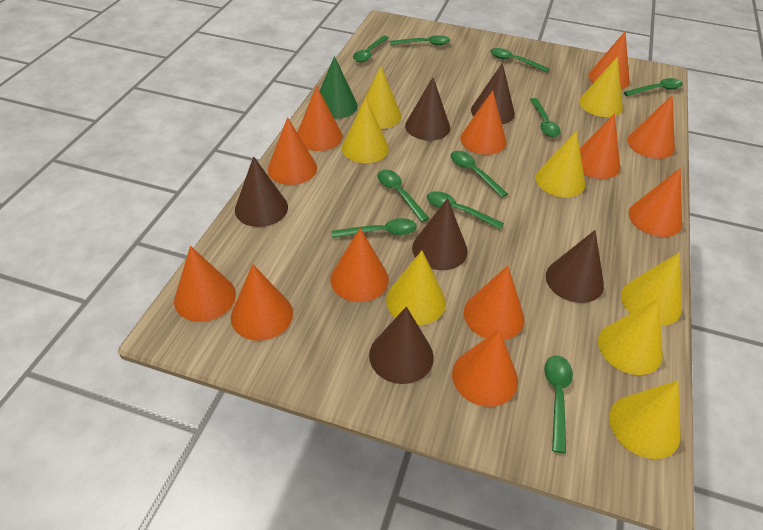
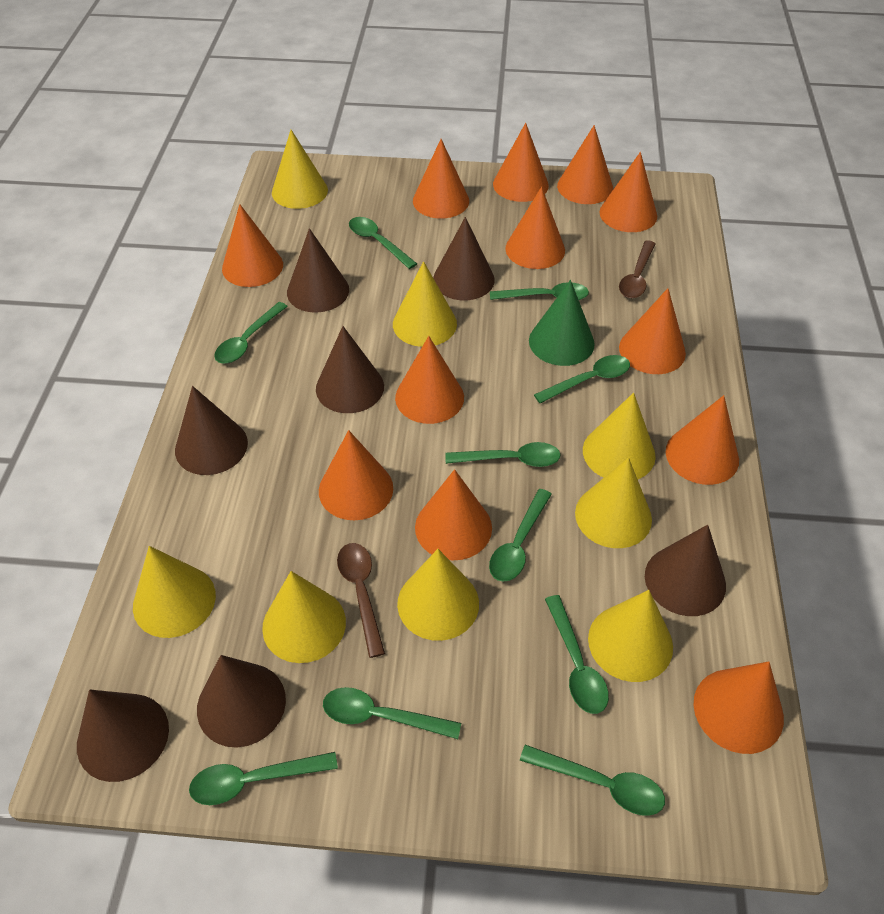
brown cone: 6 -> 7
brown spoon: 0 -> 2

